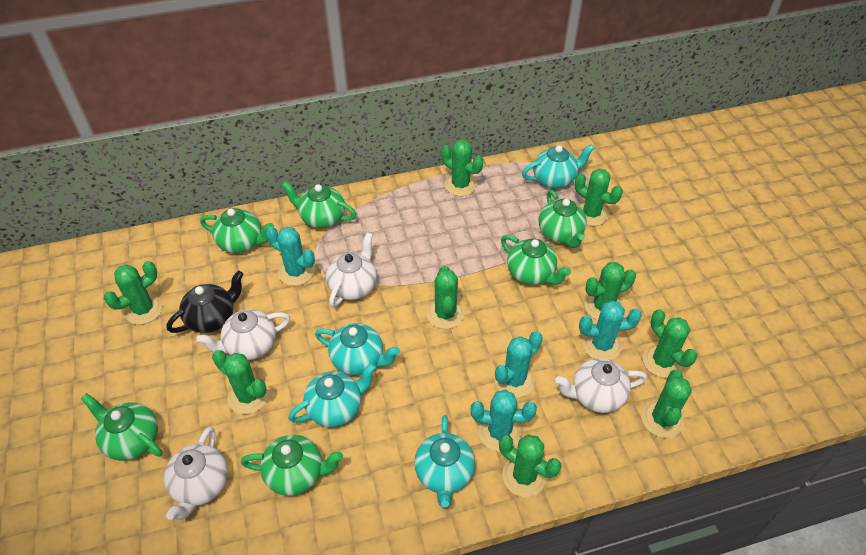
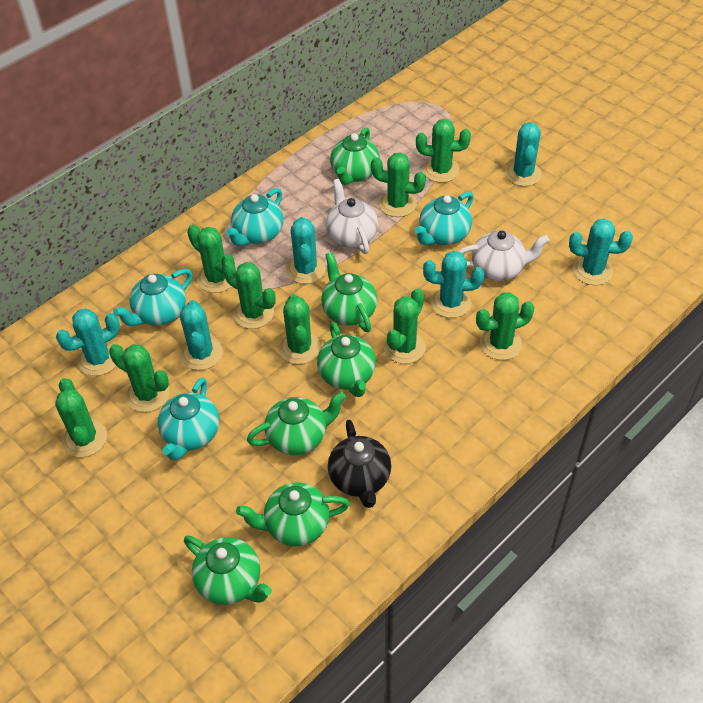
turquoise cactus: 4 -> 6
white teapot: 4 -> 2

